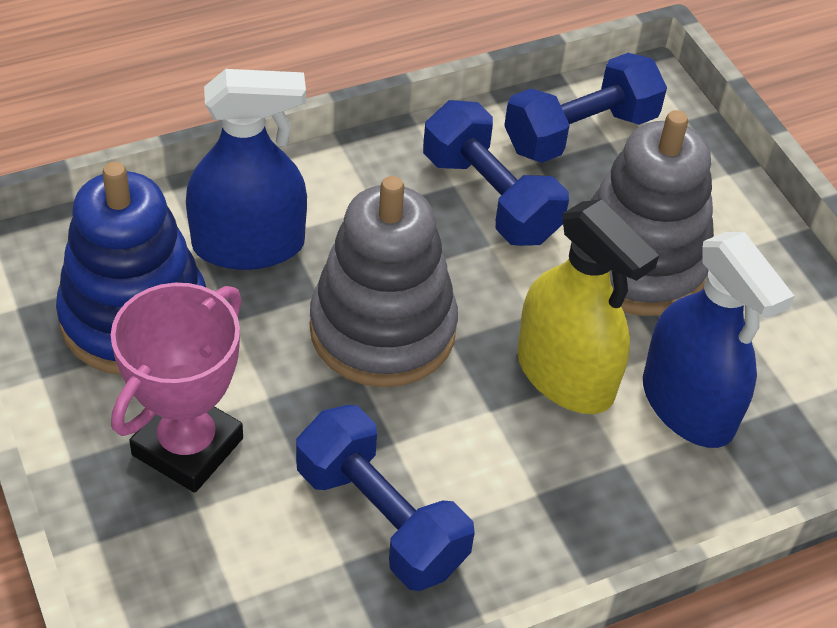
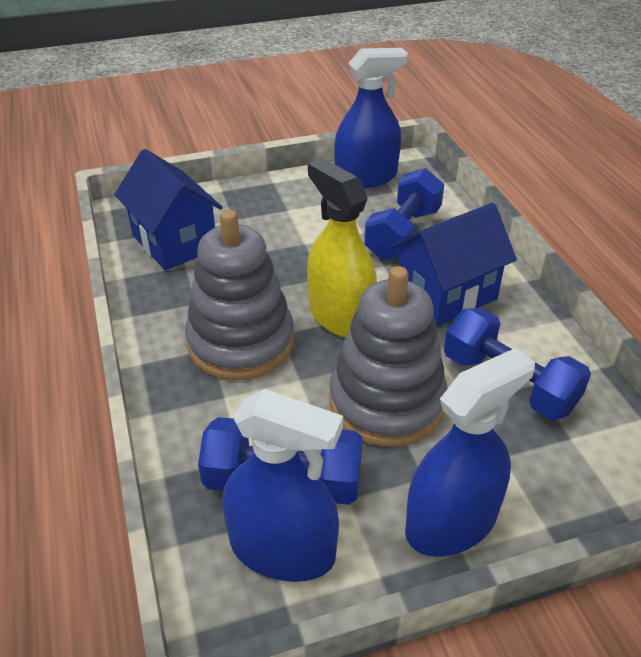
blue house: 0 -> 2
blue spray bottle: 2 -> 3
blue stacking toy: 1 -> 0
pink trophy: 1 -> 0

